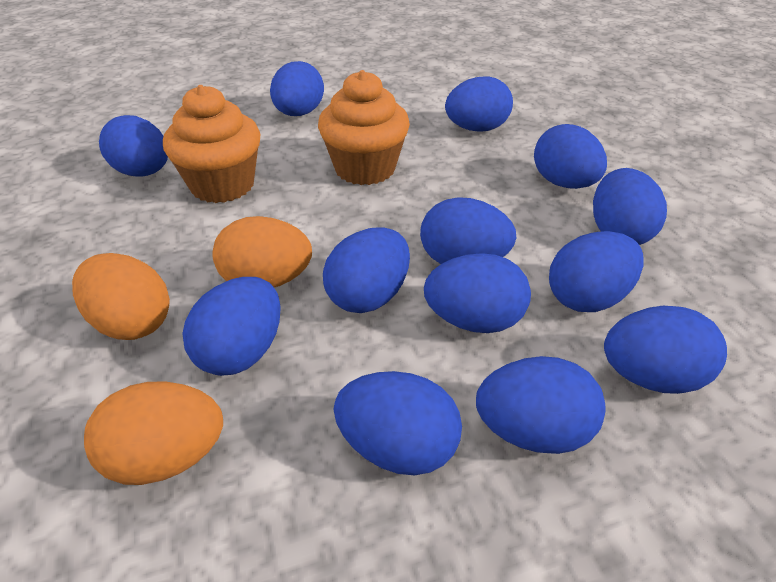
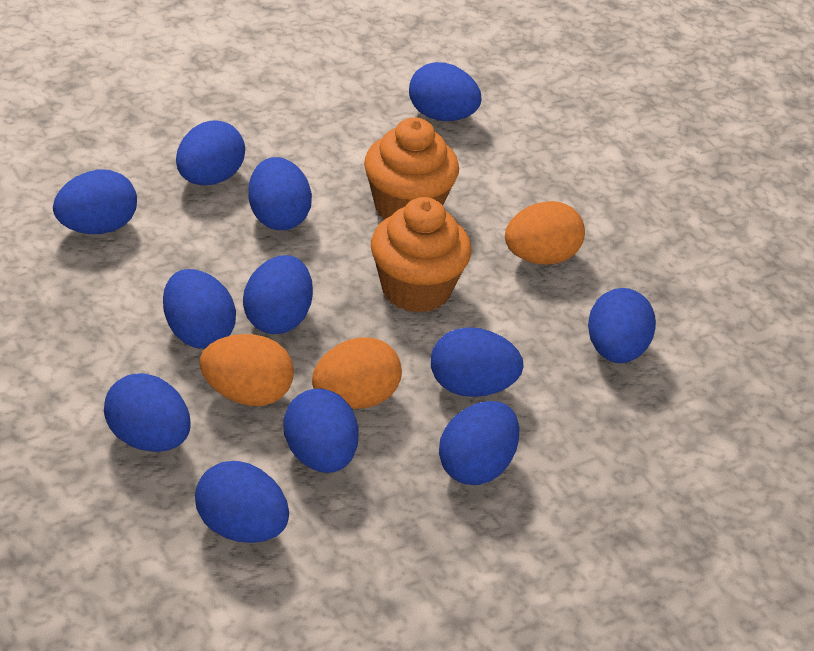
blue egg: 13 -> 12

